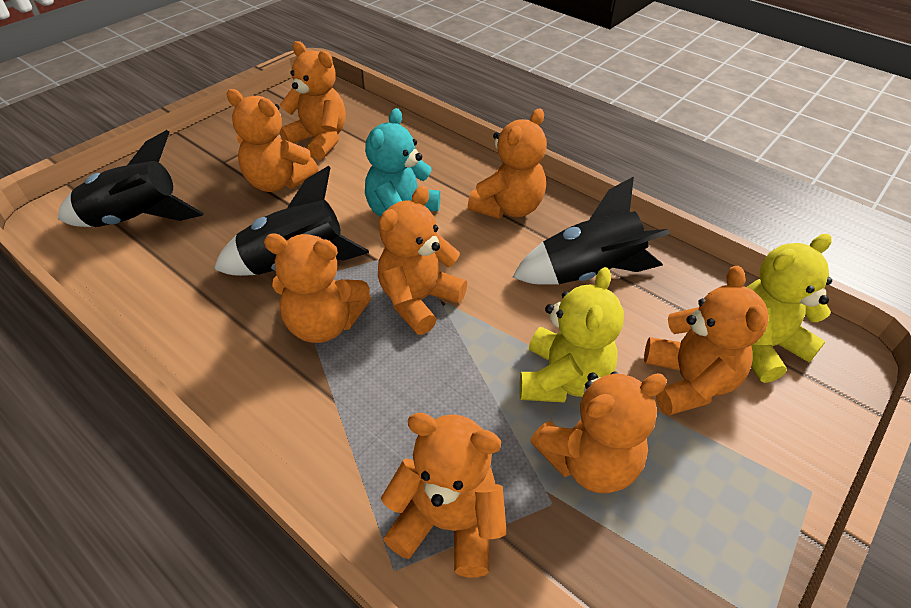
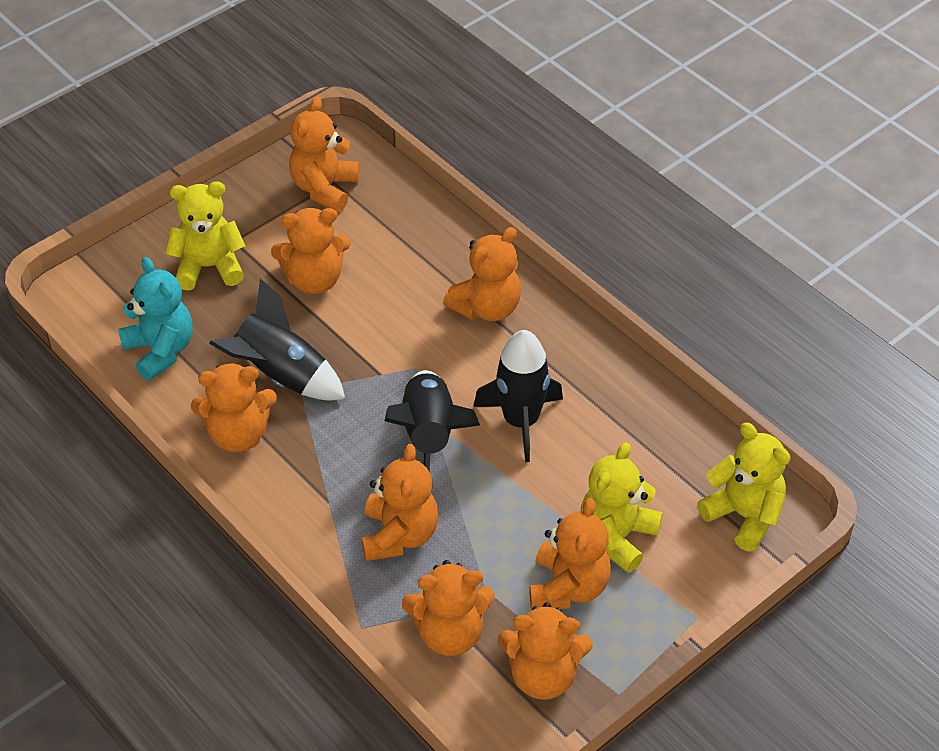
yellow teddy bear: 2 -> 3

